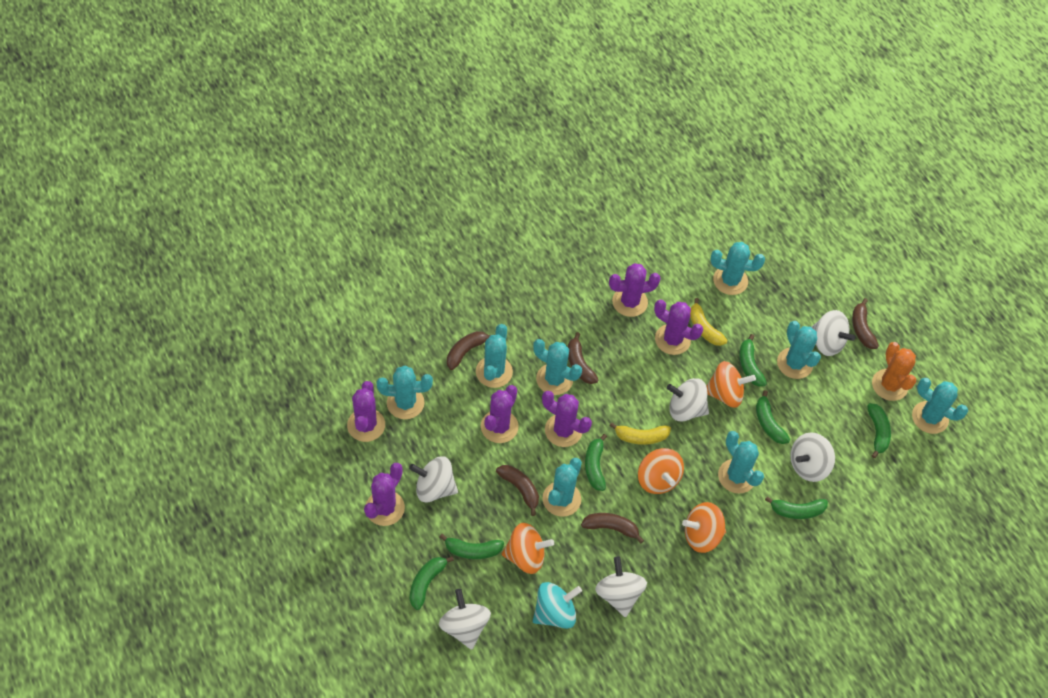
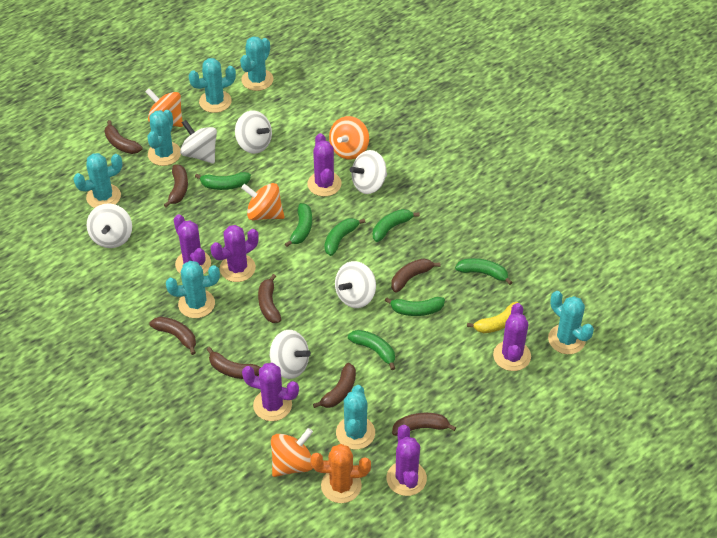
brown banana: 5 -> 8
turquoise cactus: 8 -> 7
turquoise spinning top: 1 -> 0
yellow banana: 2 -> 1

